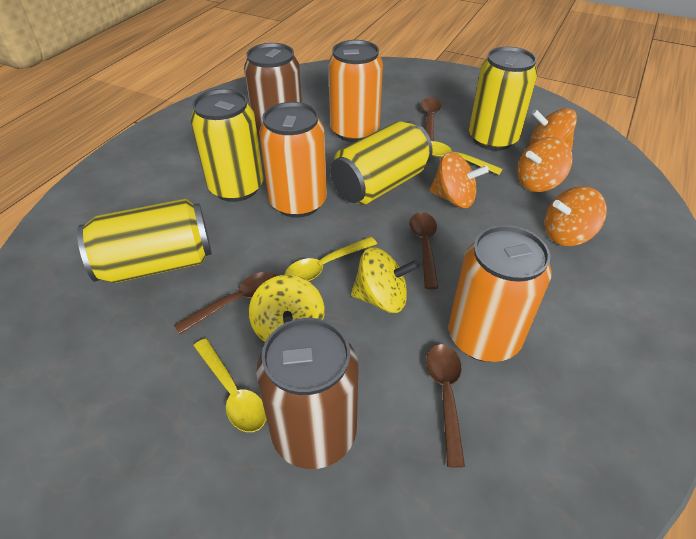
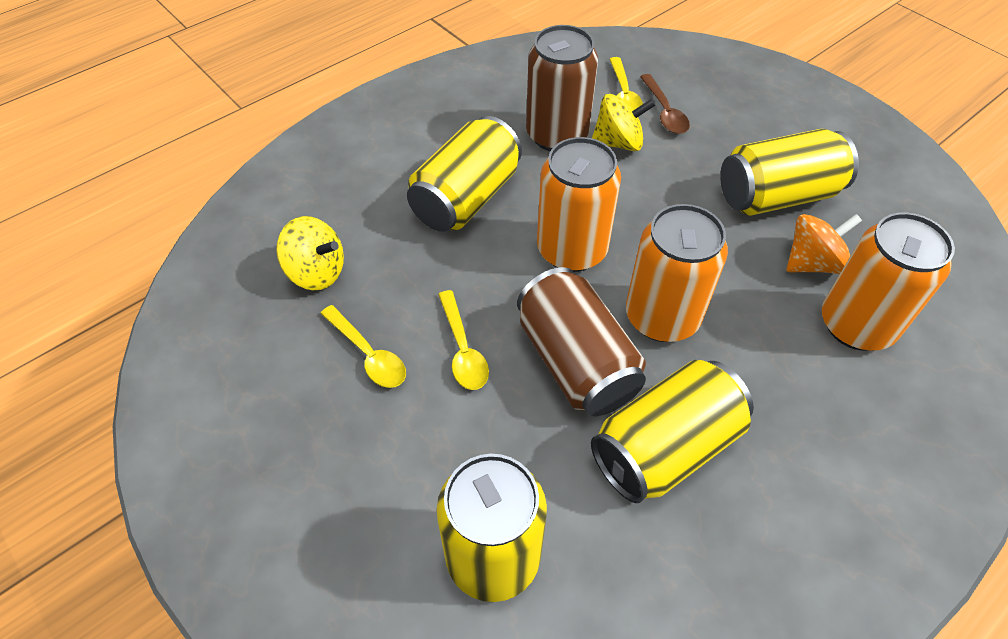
brown spoon: 4 -> 1
orange spinning top: 4 -> 1

